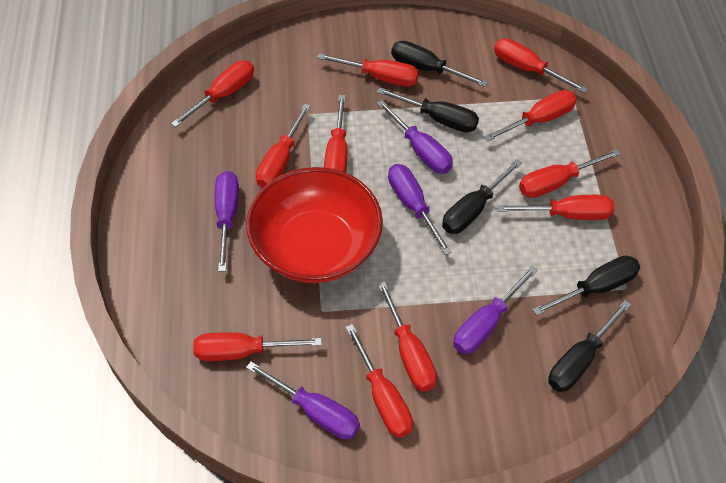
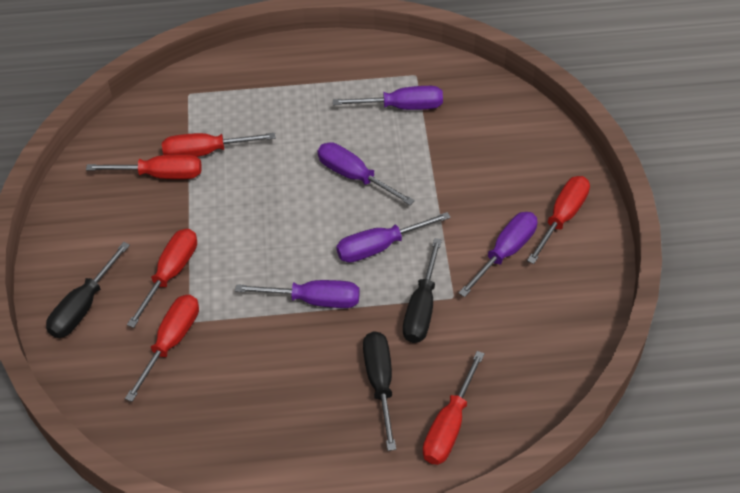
black screwdriver: 5 -> 3
red bowl: 1 -> 0
red screwdriver: 11 -> 6

